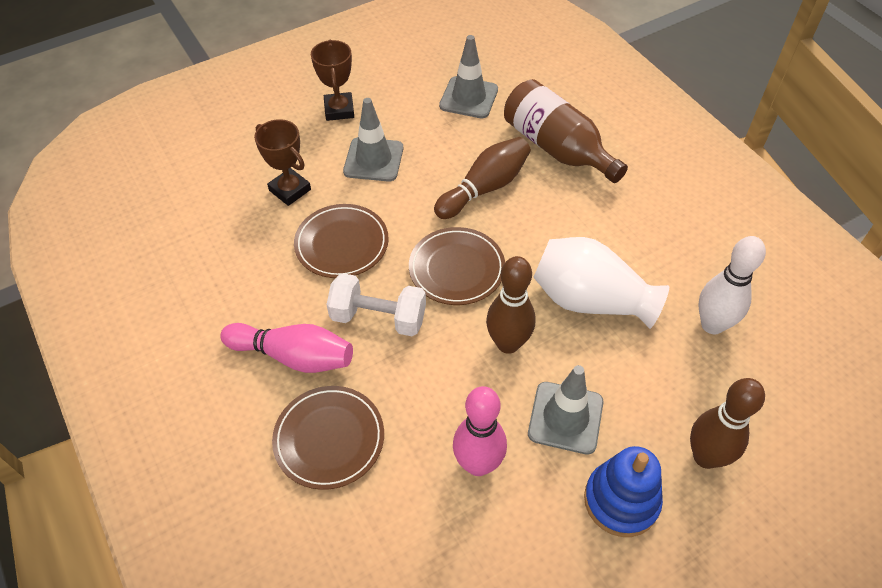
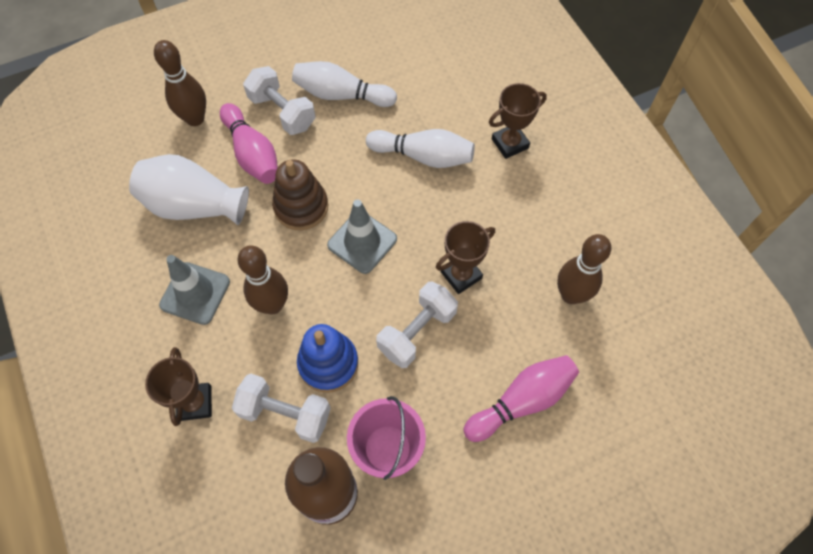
brown plate: 3 -> 0
brown stacking toy: 0 -> 1
brown trophy: 2 -> 3
grey traffic cone: 3 -> 2
pink bucket: 0 -> 1
white bowling pin: 1 -> 2
white dumbbell: 1 -> 3

